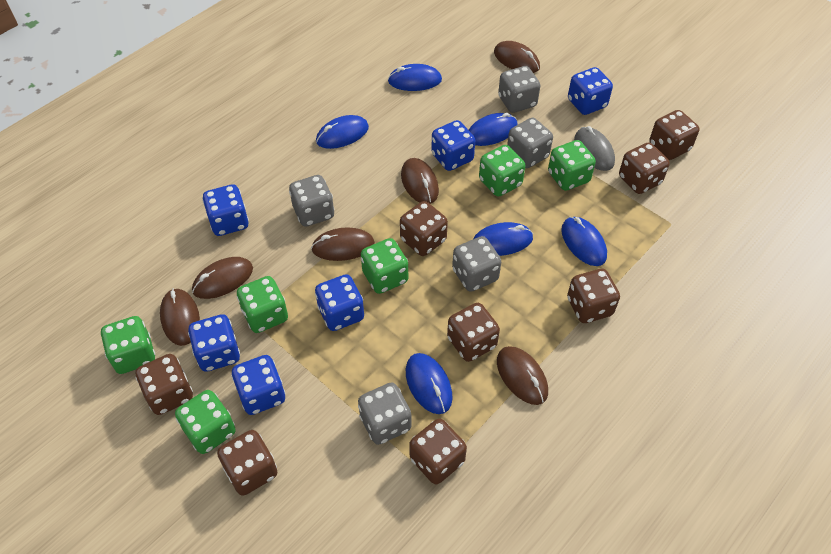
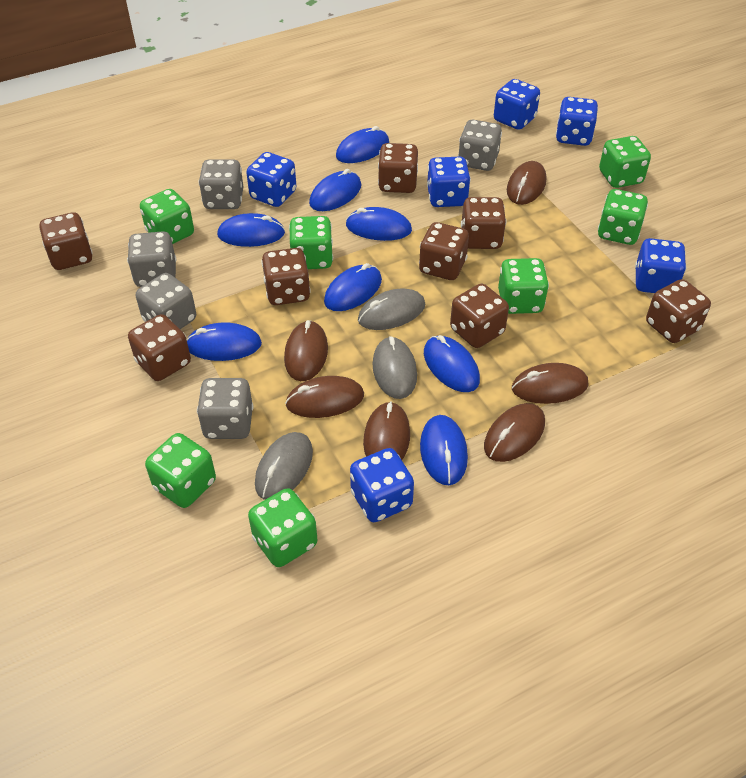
blue mouse: 6 -> 8
green dice: 6 -> 7
grey mouse: 1 -> 3

